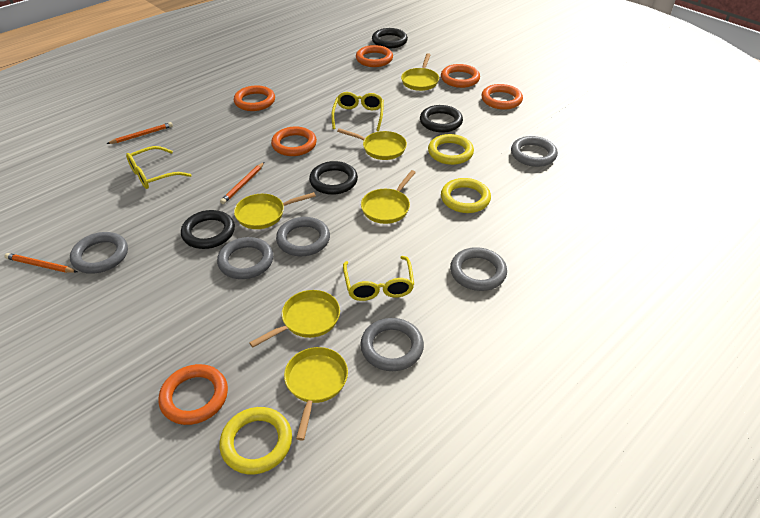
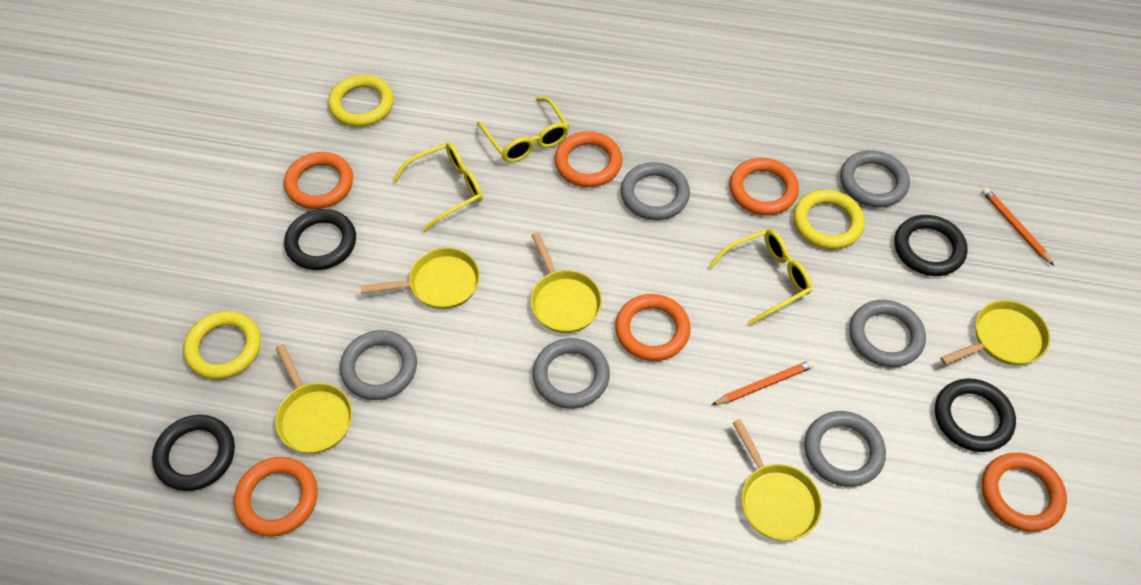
orange pencil: 3 -> 2
yellow pan: 6 -> 5

